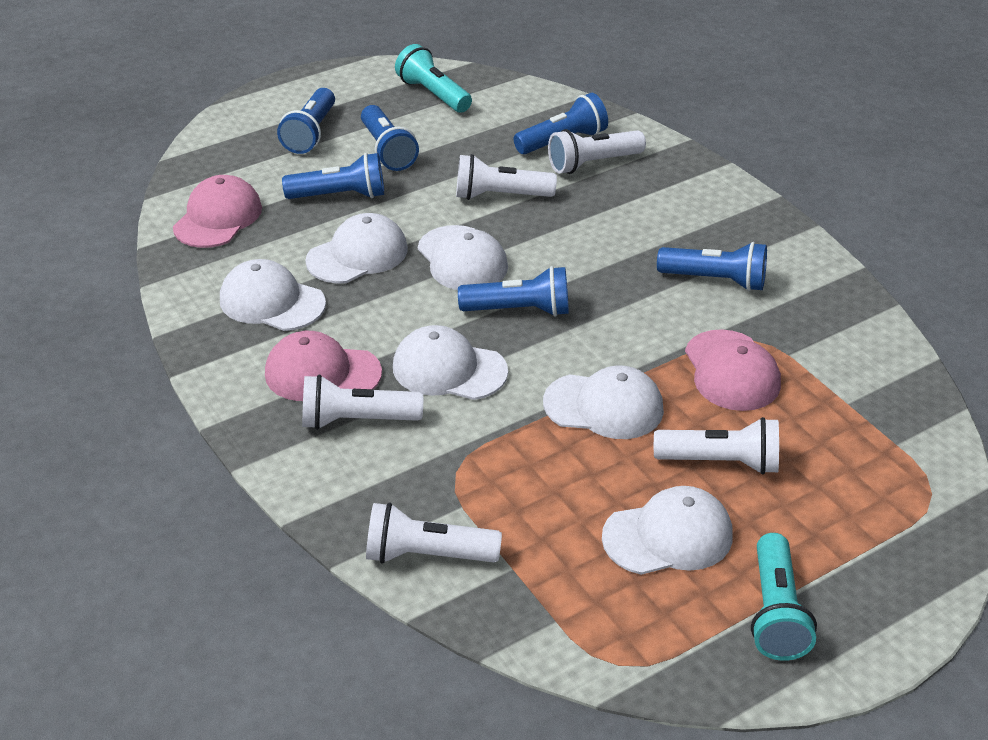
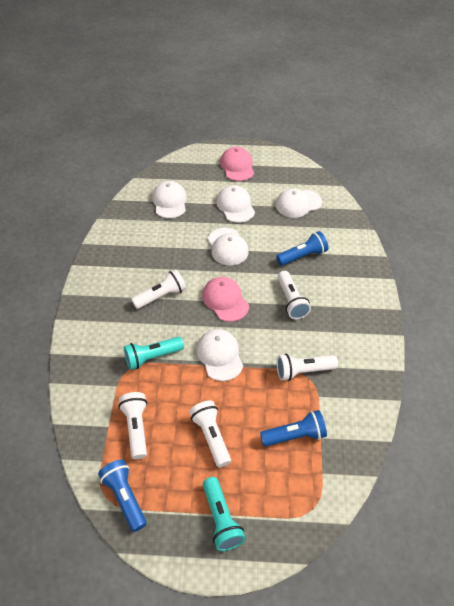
blue flashlight: 6 -> 3
pink cap: 3 -> 2
white cap: 6 -> 5

